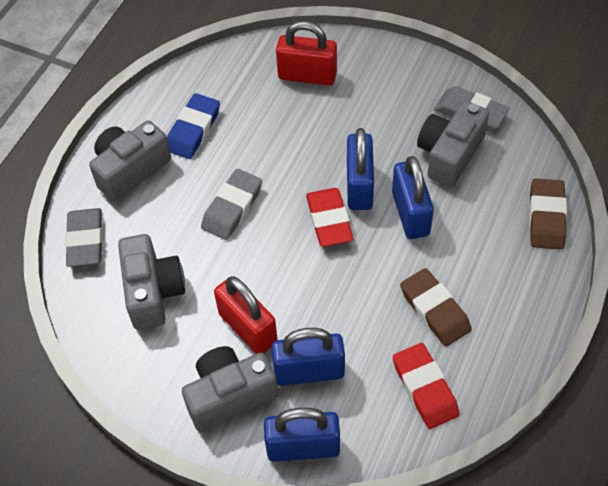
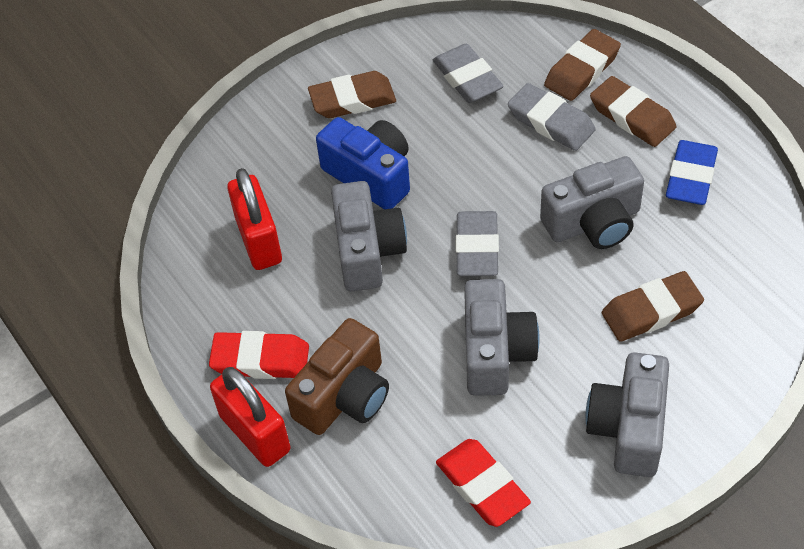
blue camera: 0 -> 1
blue padlock: 4 -> 0
brown camera: 0 -> 1
brown eraser: 2 -> 4

